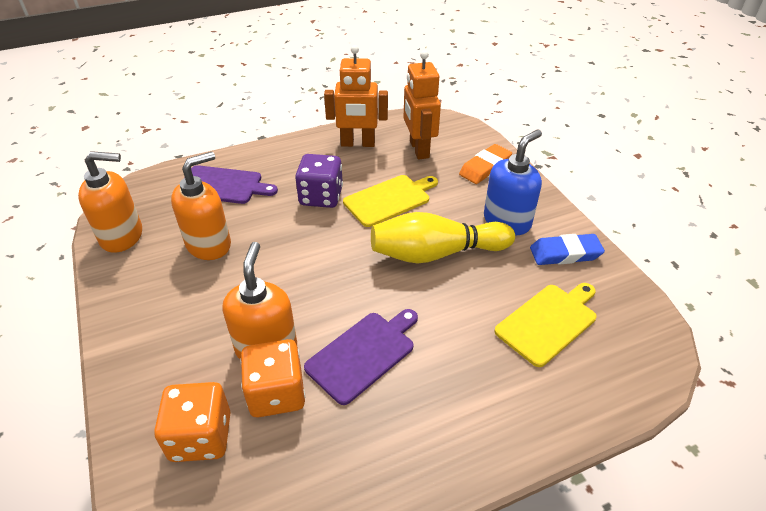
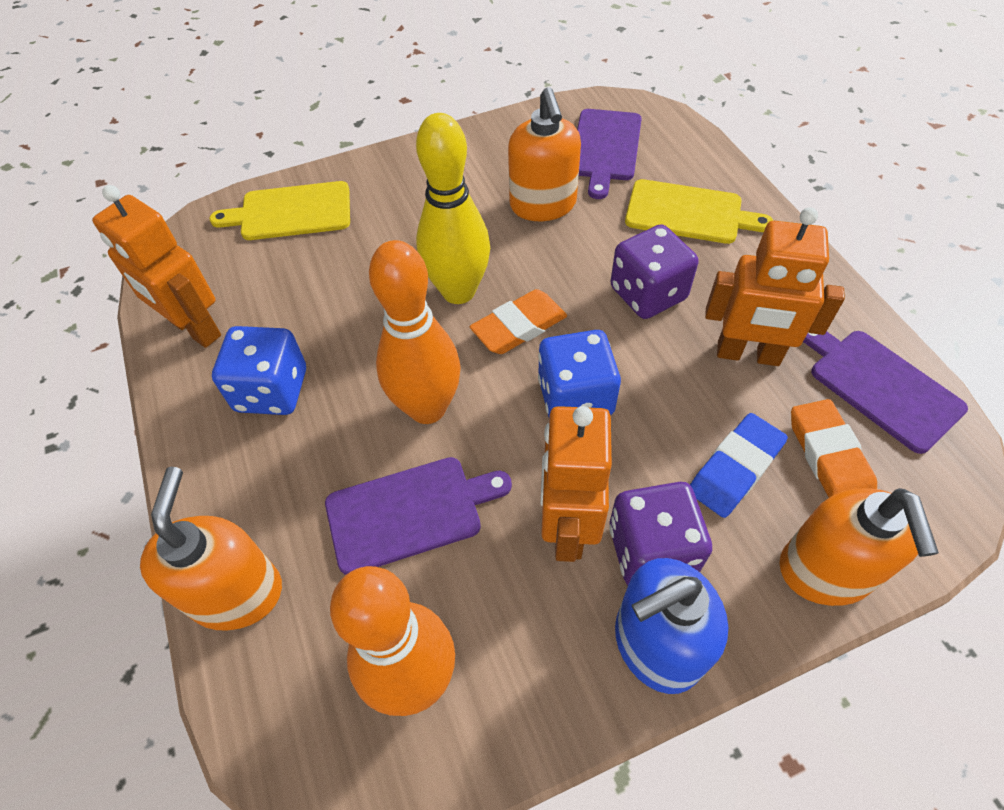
blue dice: 0 -> 2
orange bowling pin: 0 -> 2
orange dice: 2 -> 0
orange eraser: 1 -> 2
orange robot: 2 -> 3
purple cutting board: 2 -> 3
purple dice: 1 -> 2

